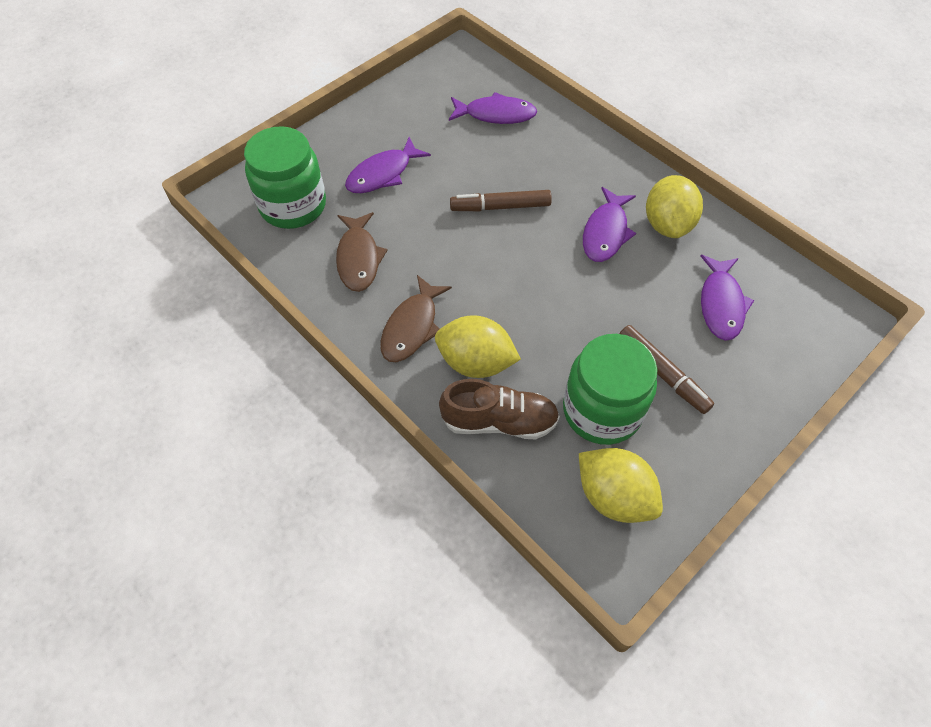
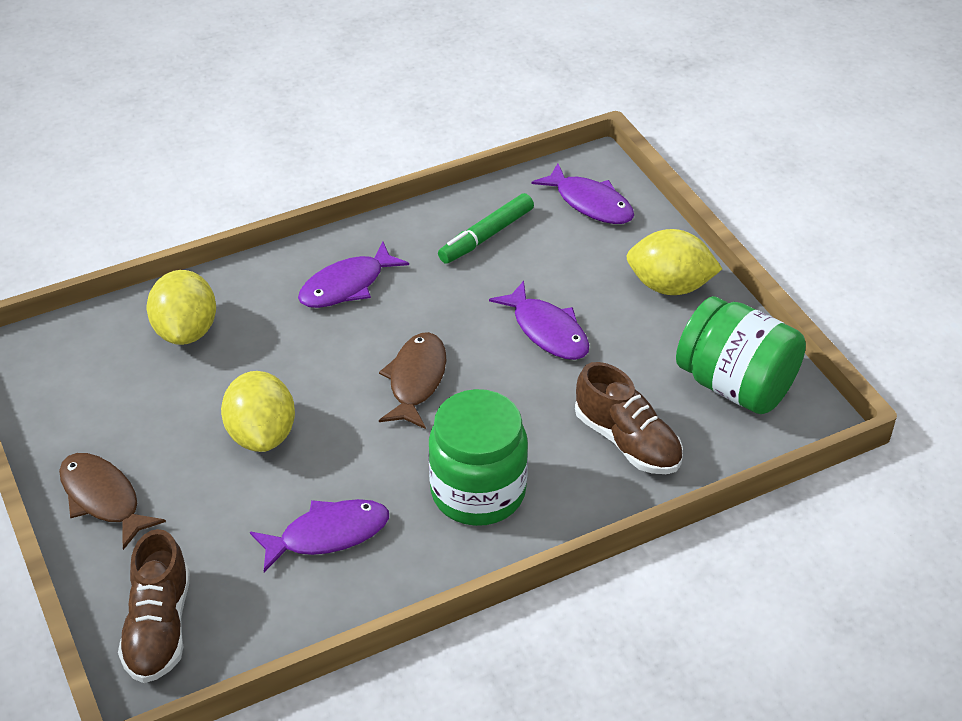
brown marker: 2 -> 0
brown shoe: 1 -> 2
green marker: 0 -> 1

